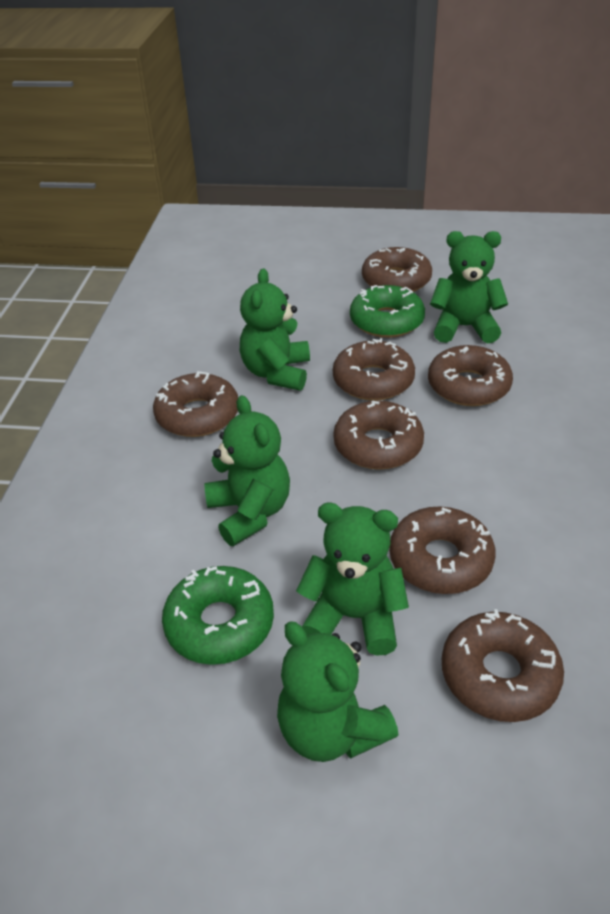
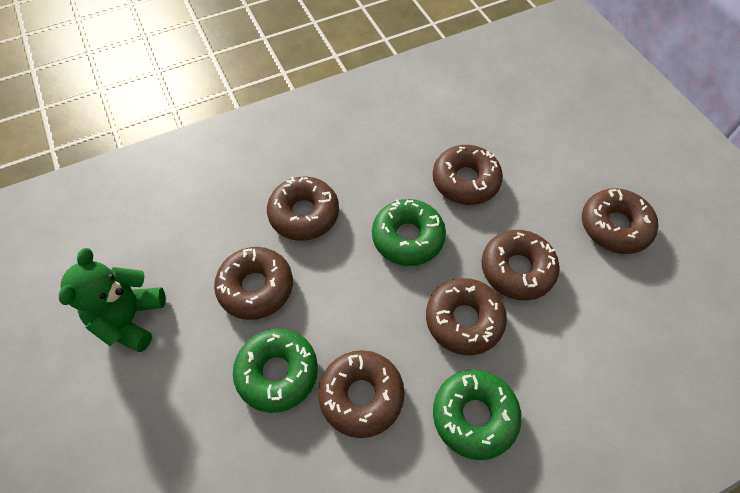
green donut: 2 -> 3
green teddy bear: 5 -> 1

